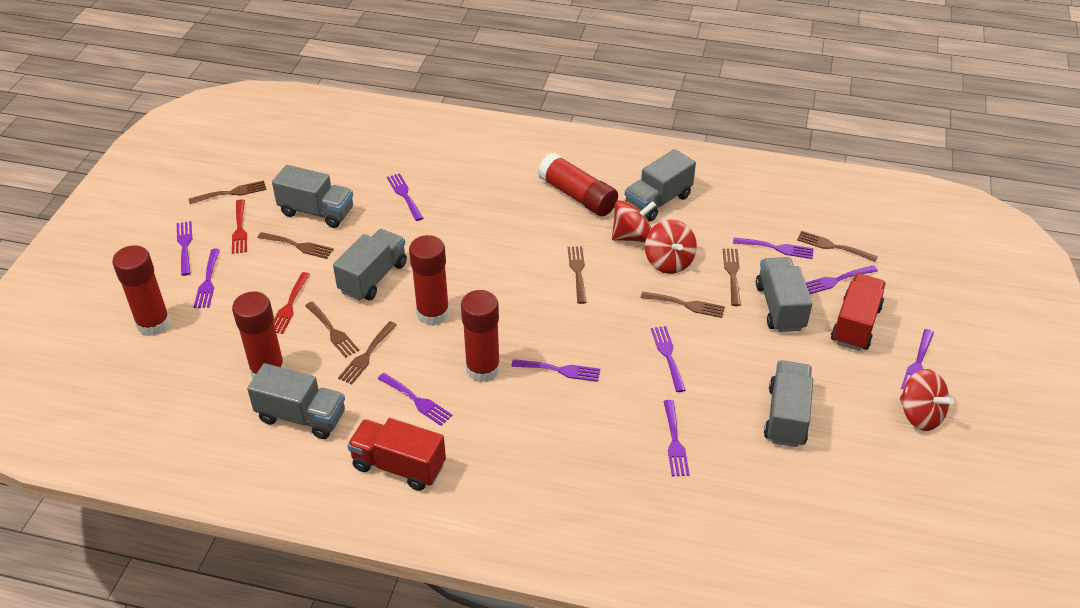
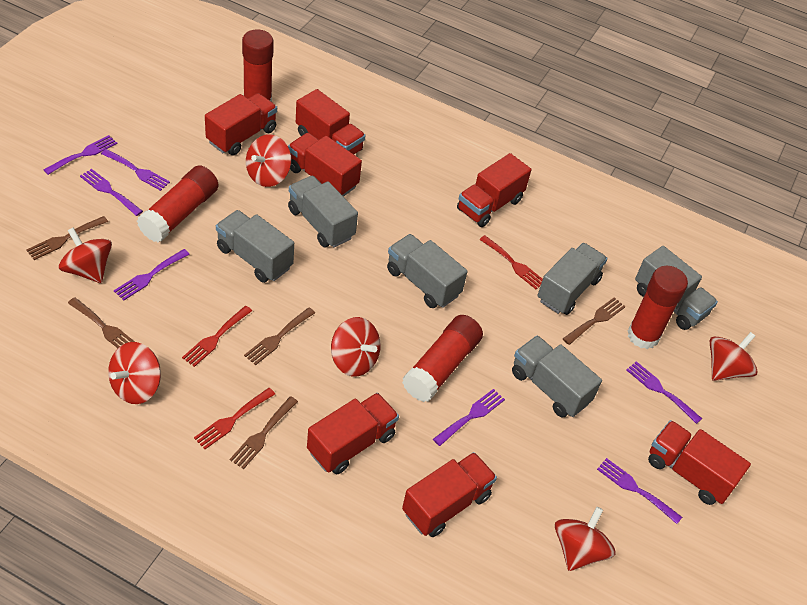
brown fork: 8 -> 5
purple fork: 10 -> 7
red fork: 2 -> 3
red glue stick: 5 -> 4
red spinning top: 3 -> 6
red truck: 2 -> 7

